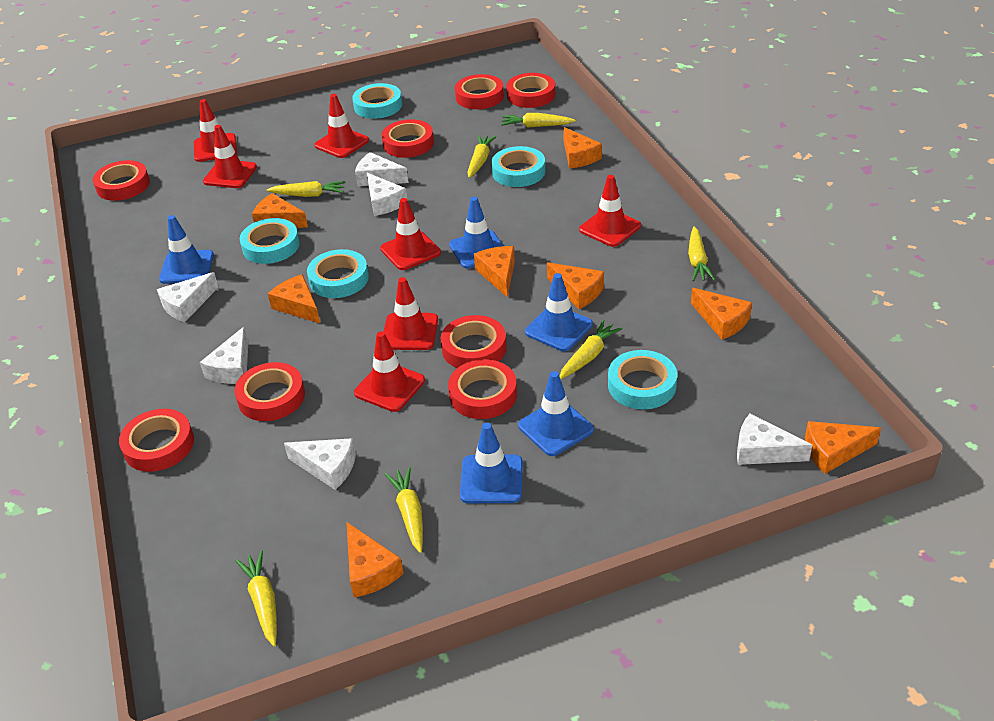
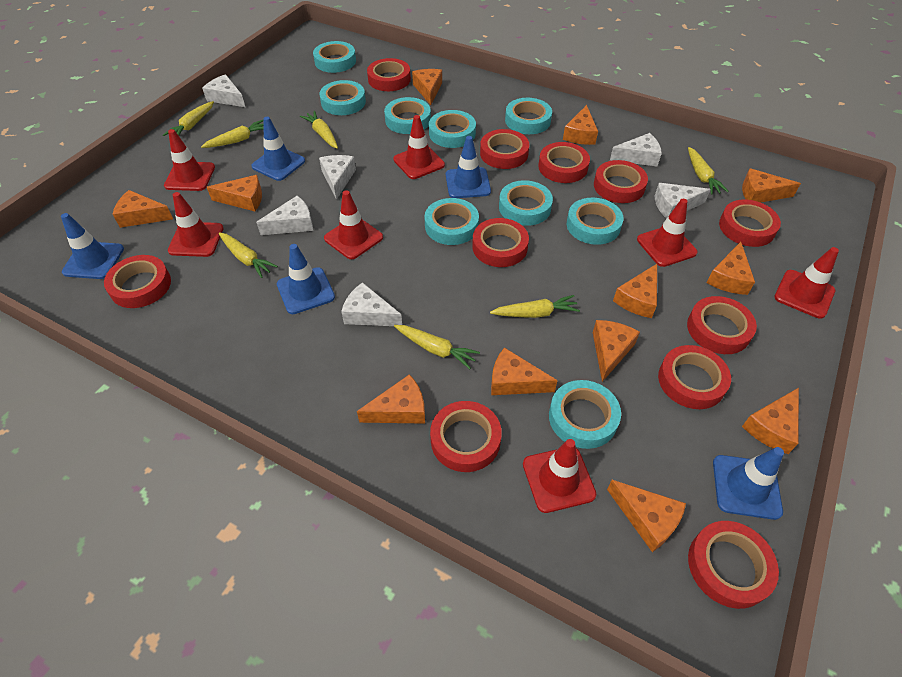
orange cheese: 8 -> 12
red tape: 8 -> 11
turquoise tape: 5 -> 9

